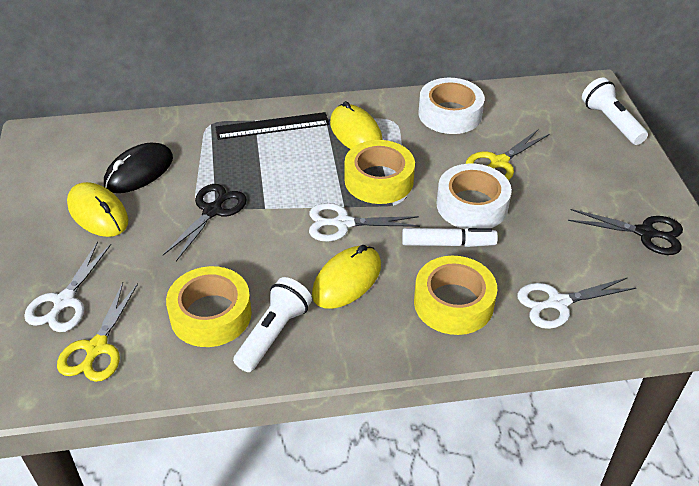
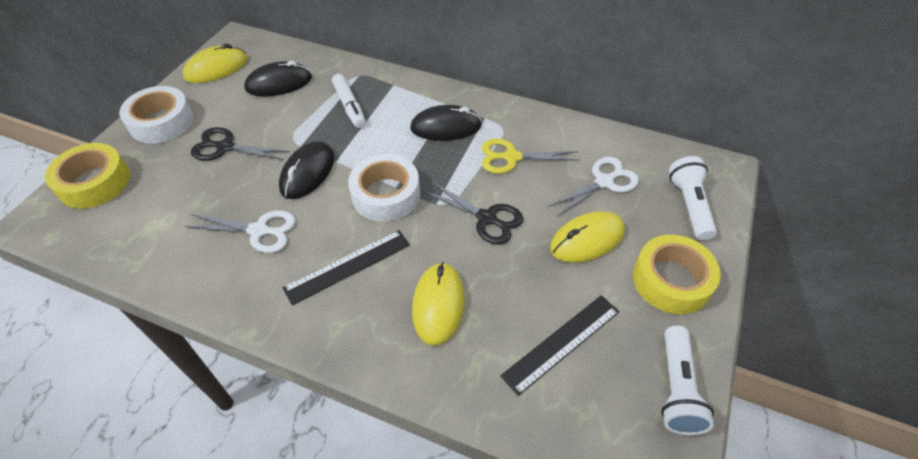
black mouse: 1 -> 3
black ruler: 1 -> 2
white scissors: 3 -> 2
yellow scissors: 2 -> 1
yellow tape: 3 -> 2

